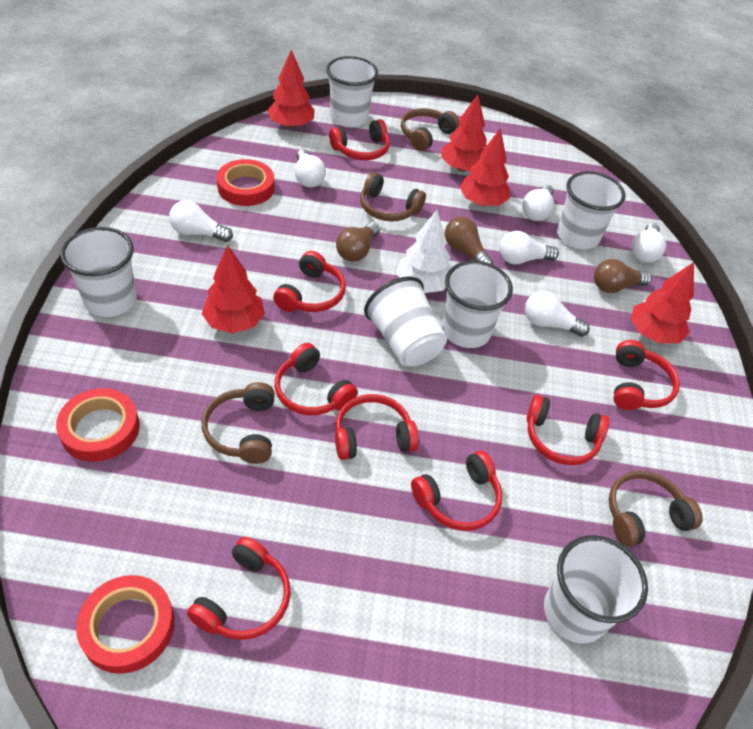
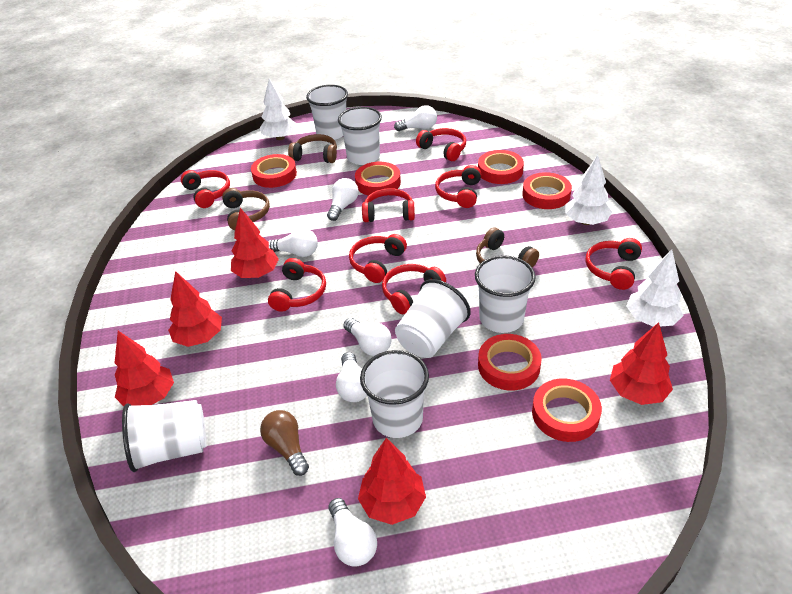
brown headphones: 4 -> 3
brown light bulb: 3 -> 1
red tape: 3 -> 6
white tree: 1 -> 3

